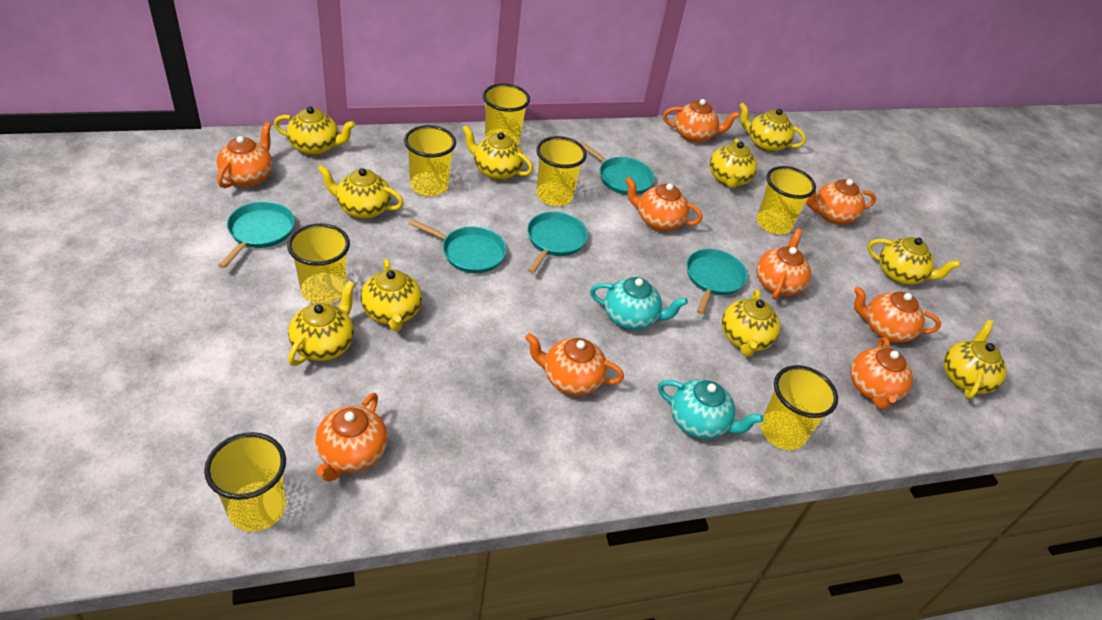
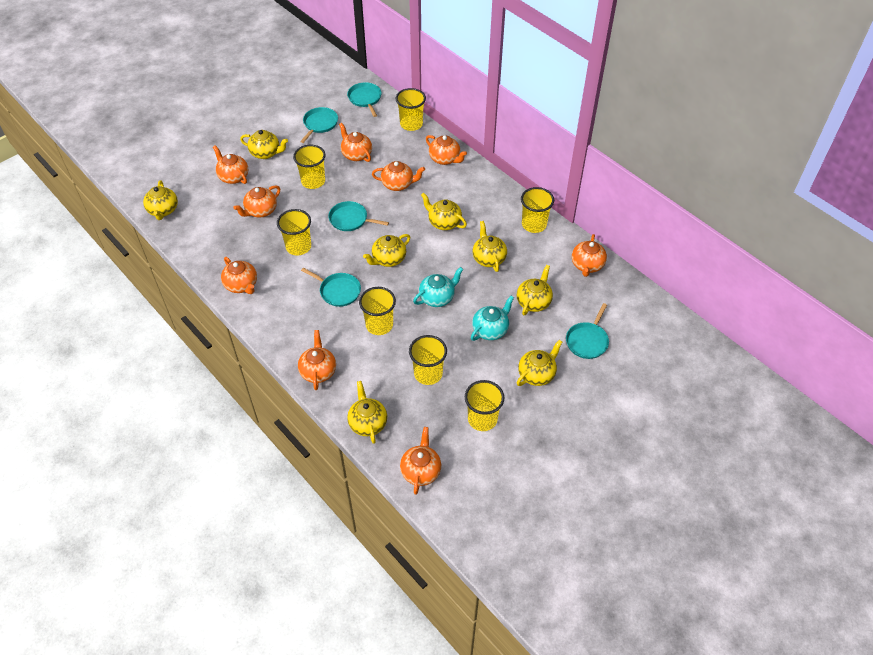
yellow teapot: 10 -> 8

